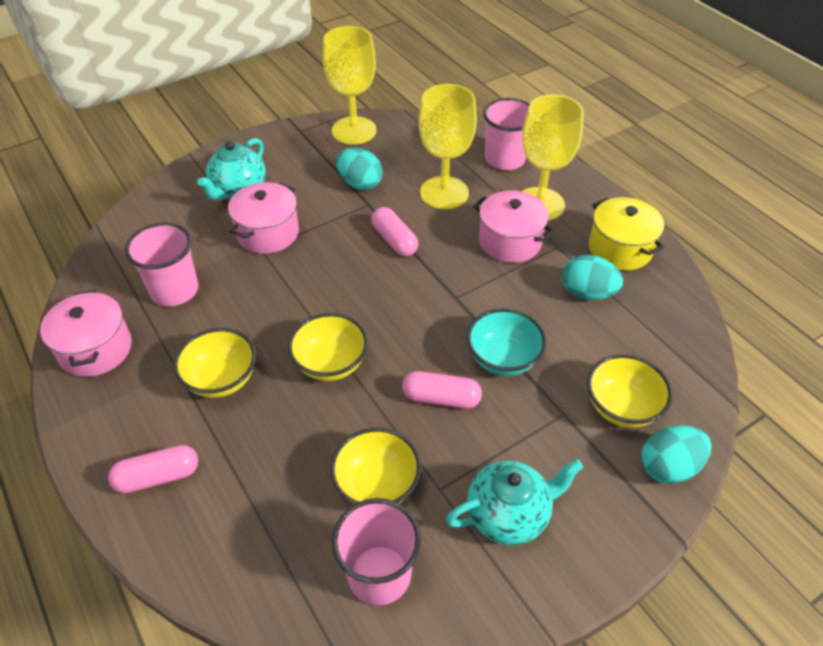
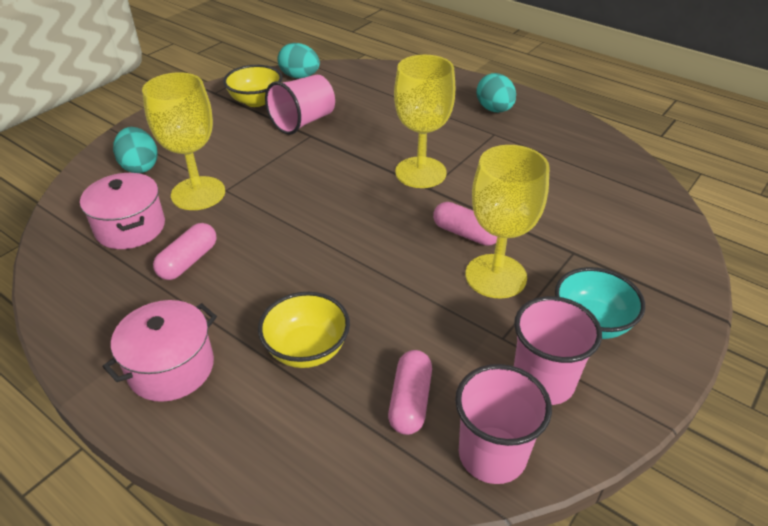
pink pot: 3 -> 2
turquoise teapot: 2 -> 0
yellow bowl: 4 -> 2
yellow pot: 1 -> 0

